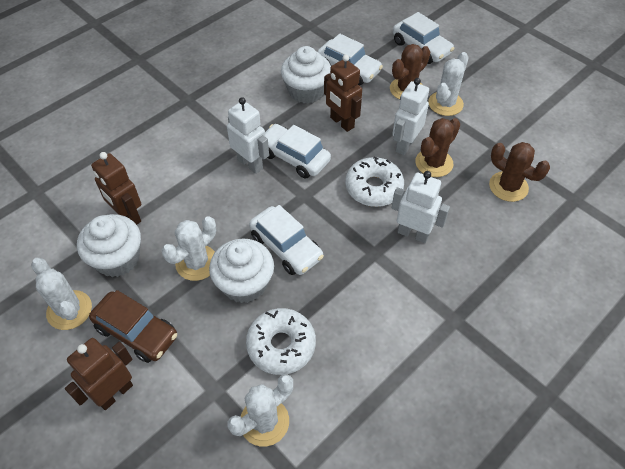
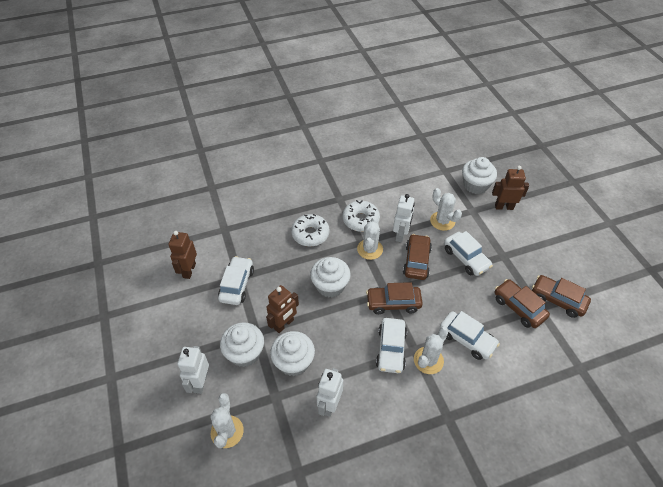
brown cactus: 3 -> 0
brown car: 1 -> 4
white cupcake: 3 -> 4

